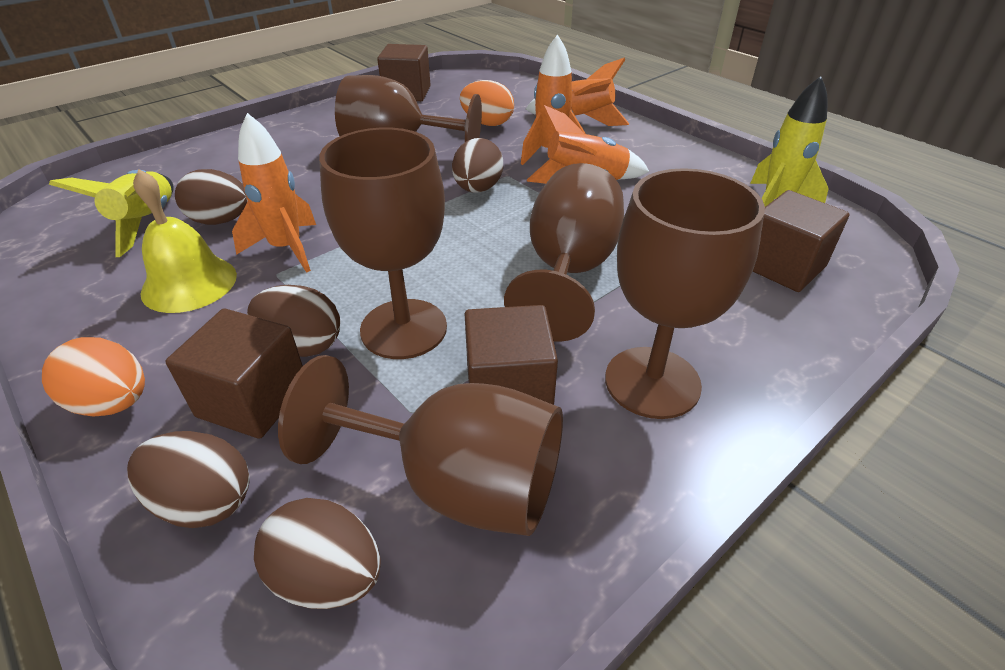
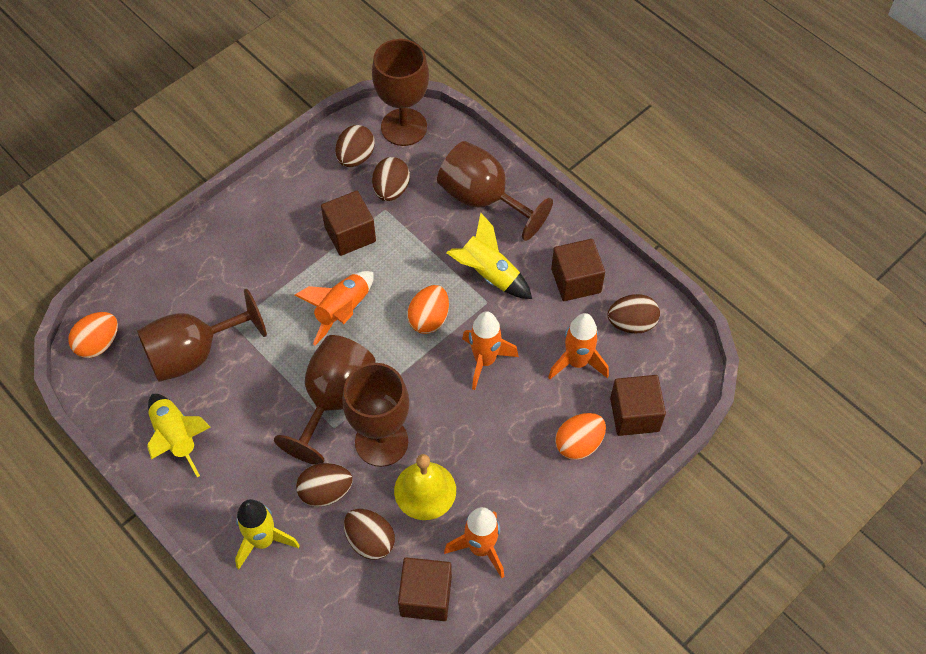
orange egg: 2 -> 3
yellow rocket: 2 -> 3

